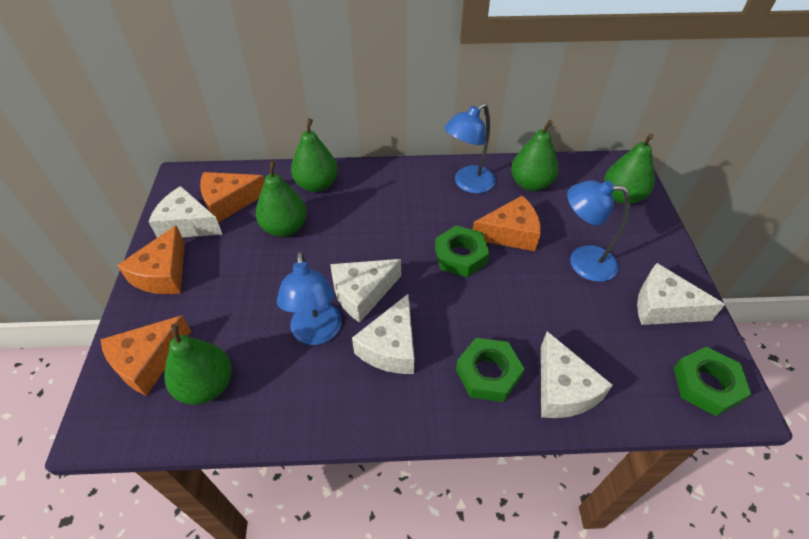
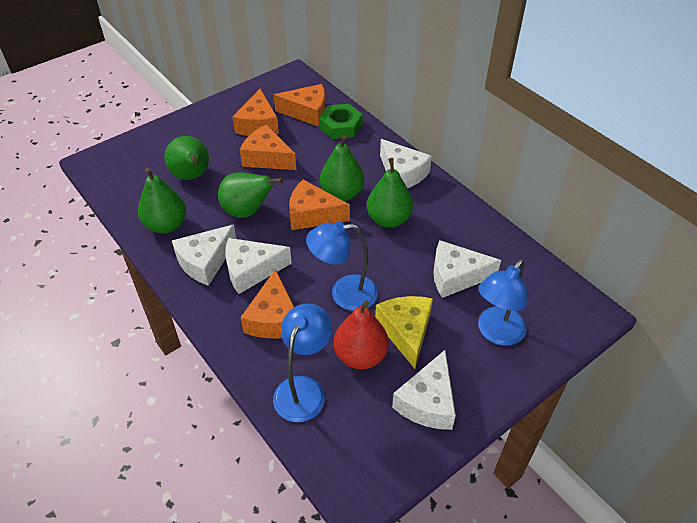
green nut: 3 -> 1
orange cheese: 4 -> 5
red pear: 0 -> 1
yellow cheese: 0 -> 1

